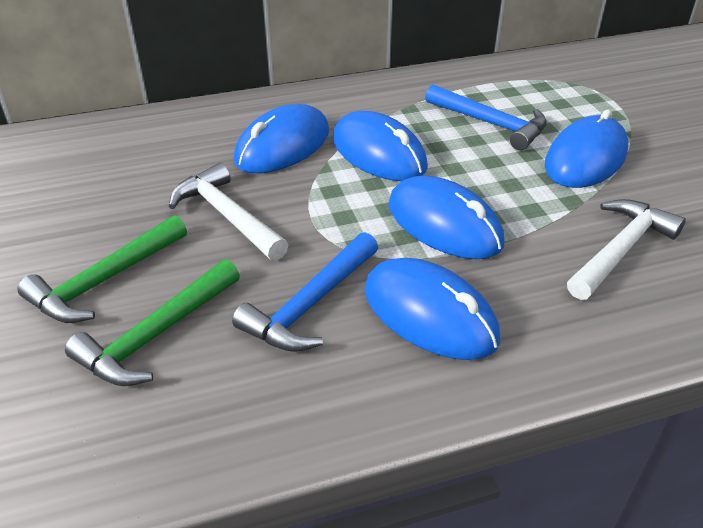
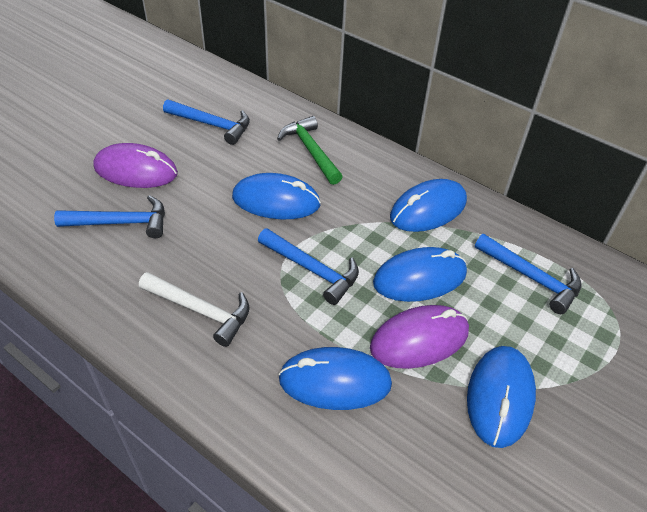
blue hammer: 2 -> 4
green hammer: 2 -> 1
purple mouse: 0 -> 2
white hammer: 2 -> 1

